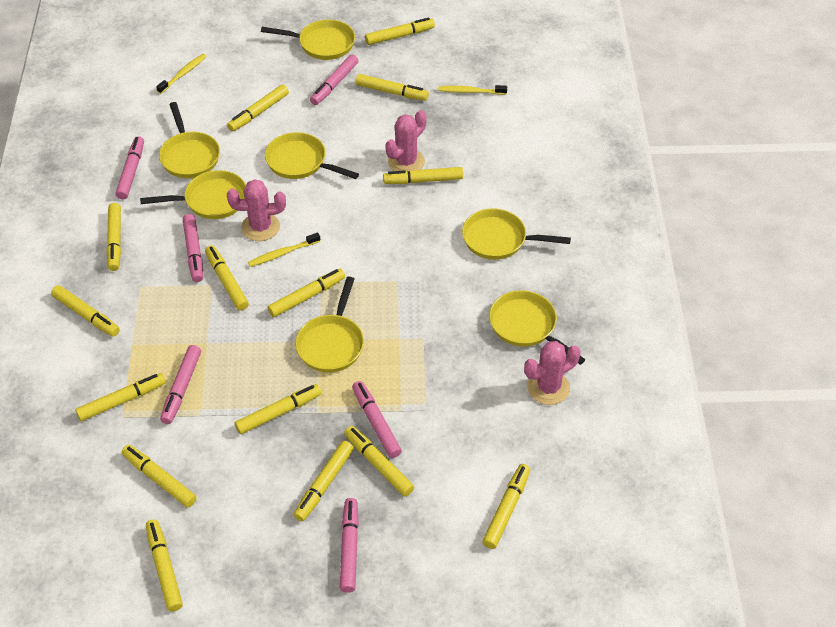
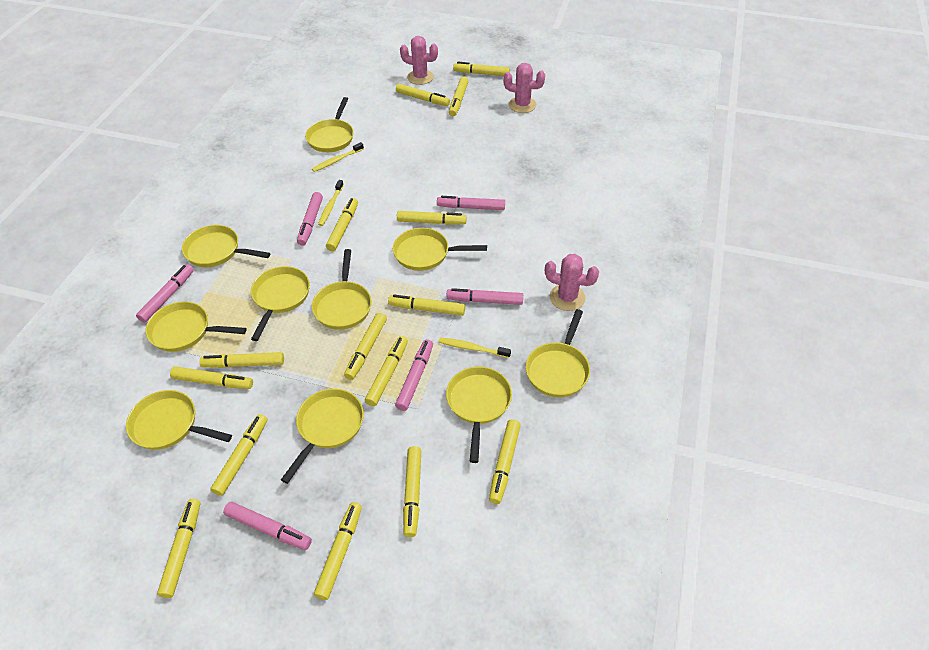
yellow pan: 7 -> 10

